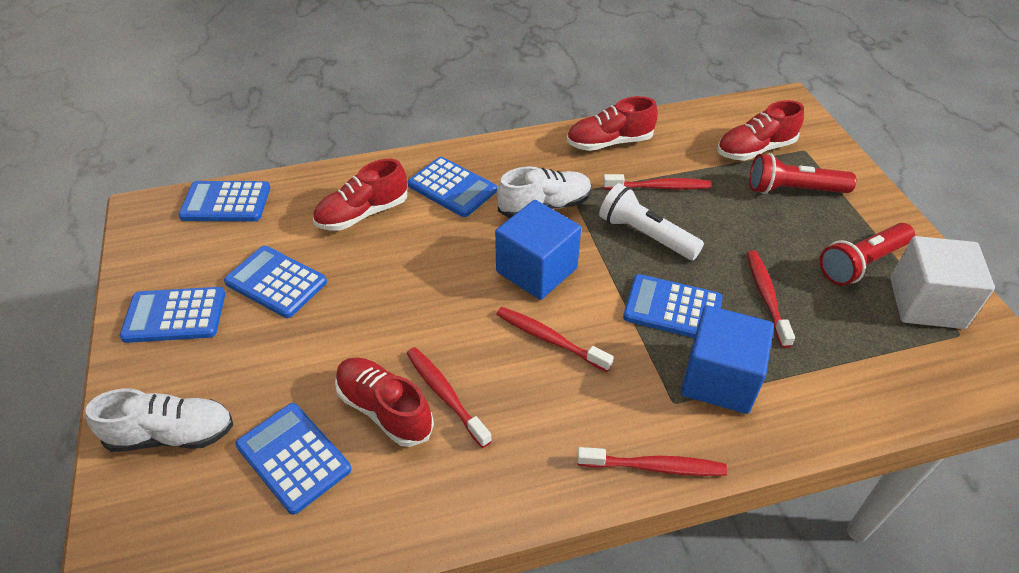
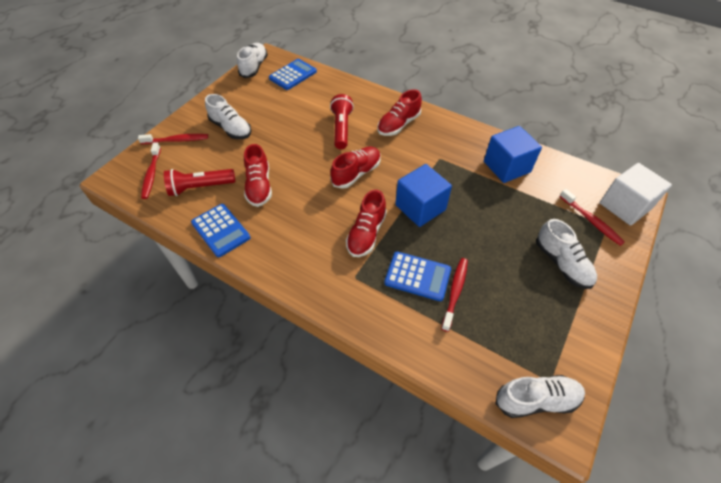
blue calculator: 6 -> 3
red toothbrush: 5 -> 4
white flashlight: 1 -> 0
white shoe: 2 -> 4

